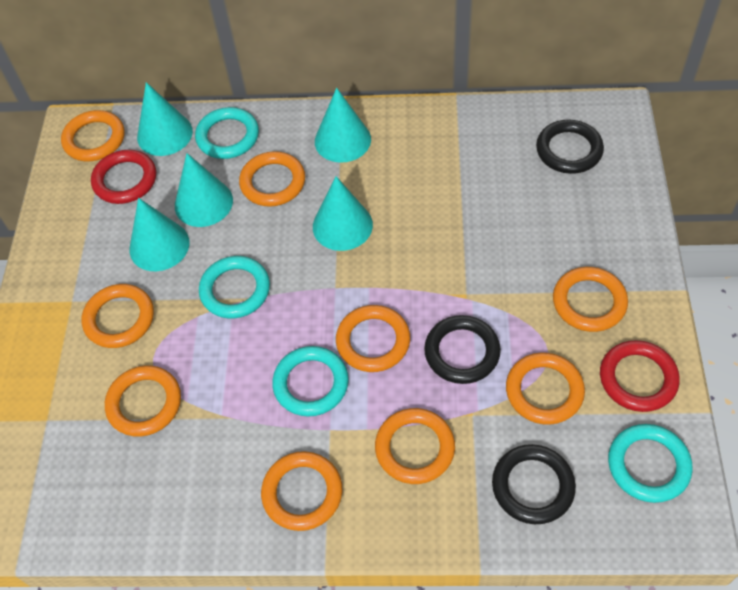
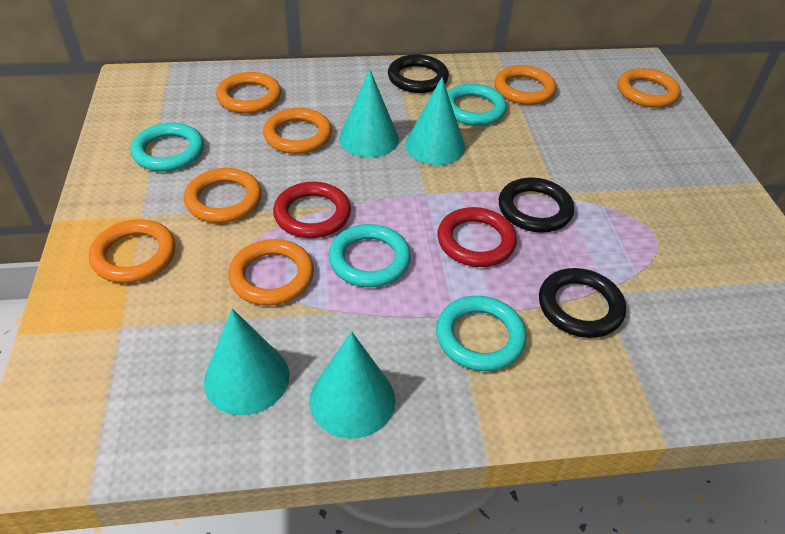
orange ring: 9 -> 7
turquoise cone: 5 -> 4

